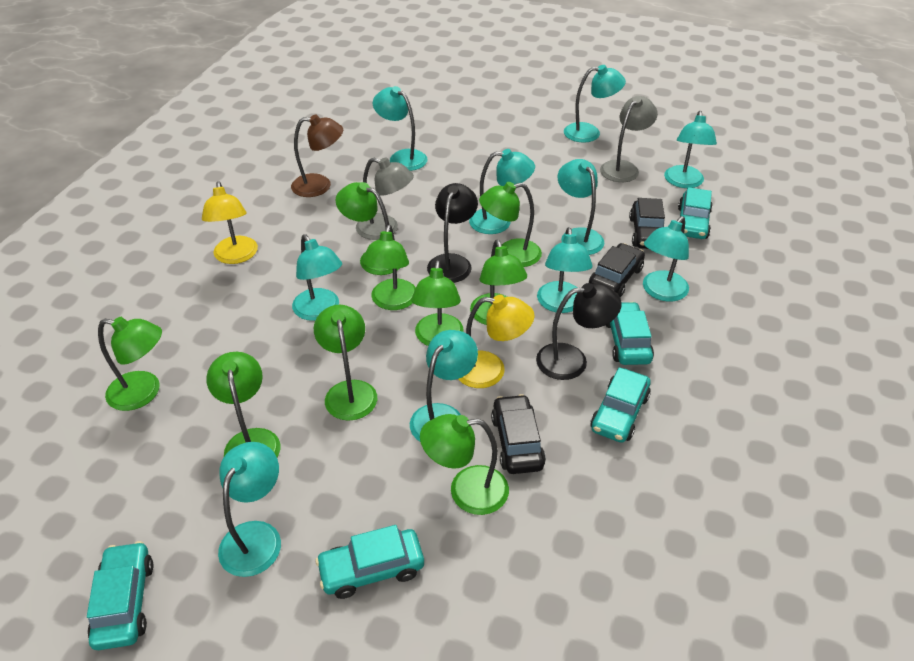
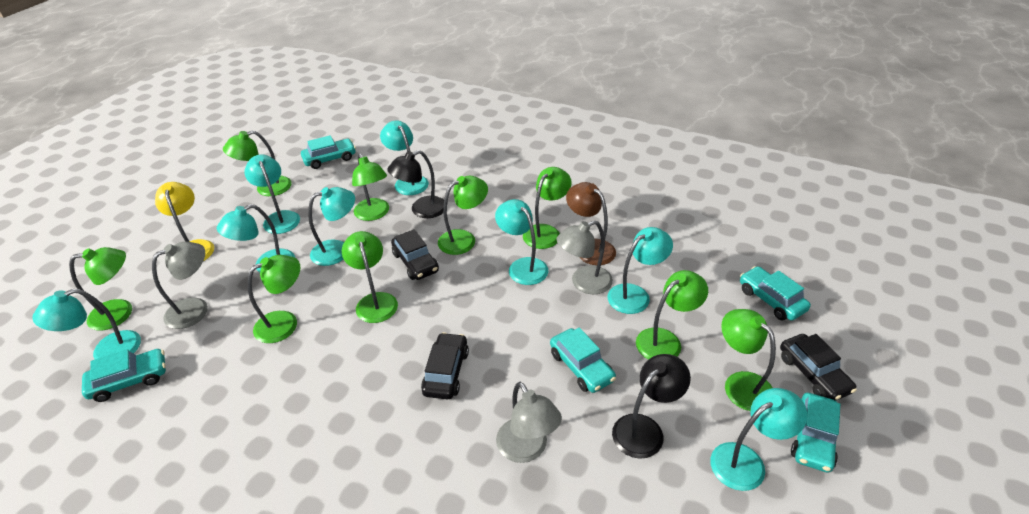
grey lamp: 2 -> 3
turquoise lamp: 10 -> 8
yellow lamp: 2 -> 1

